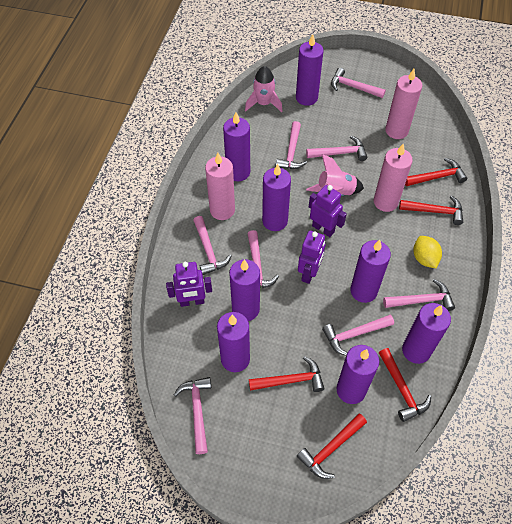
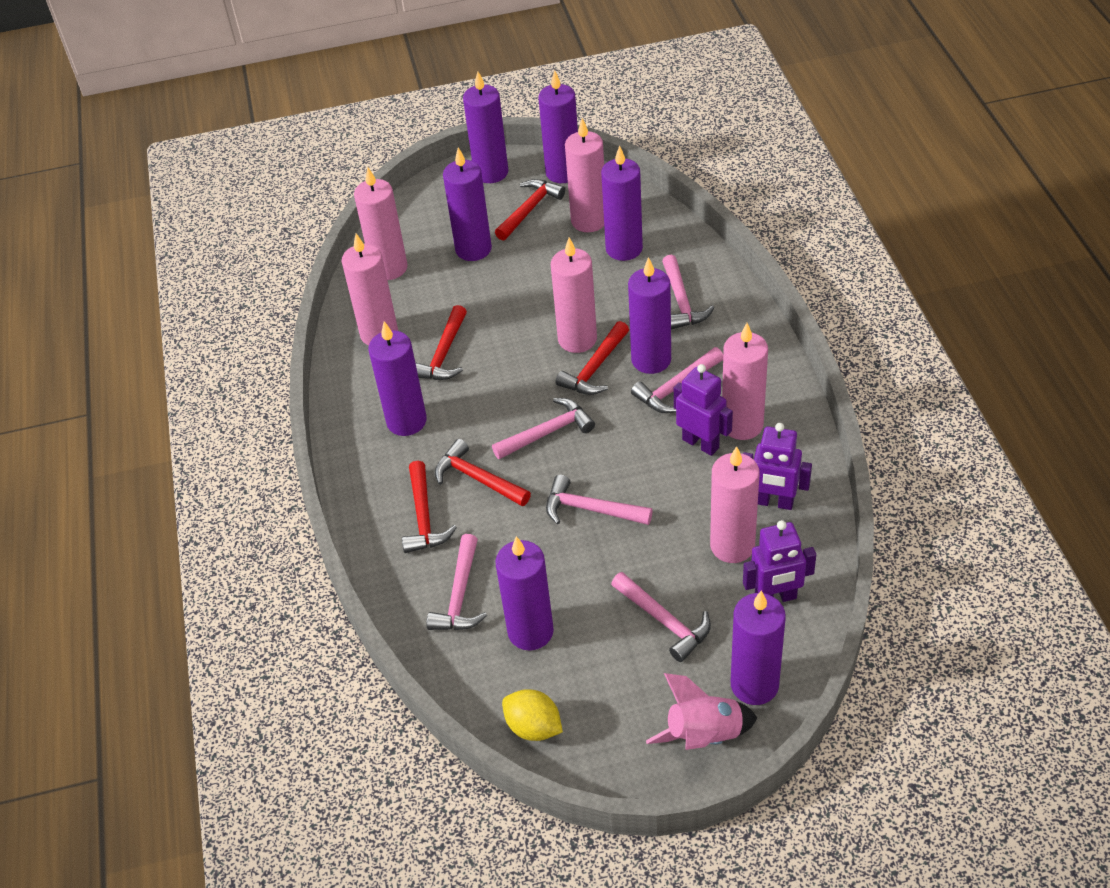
pink candle: 3 -> 6
pink hammer: 8 -> 6
pink rocket: 2 -> 1

